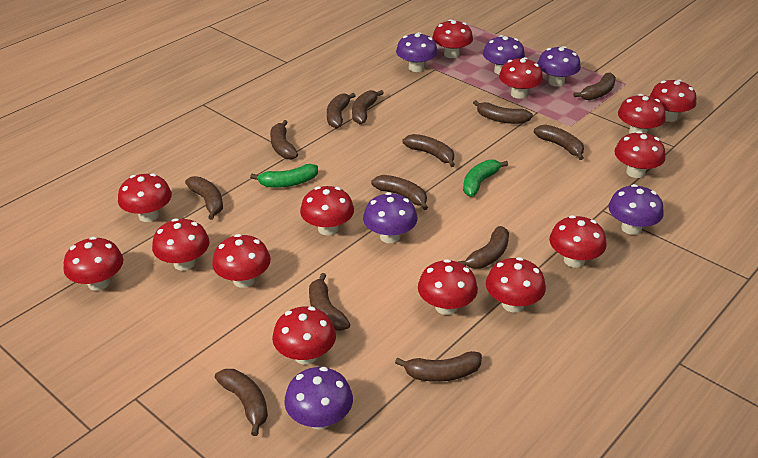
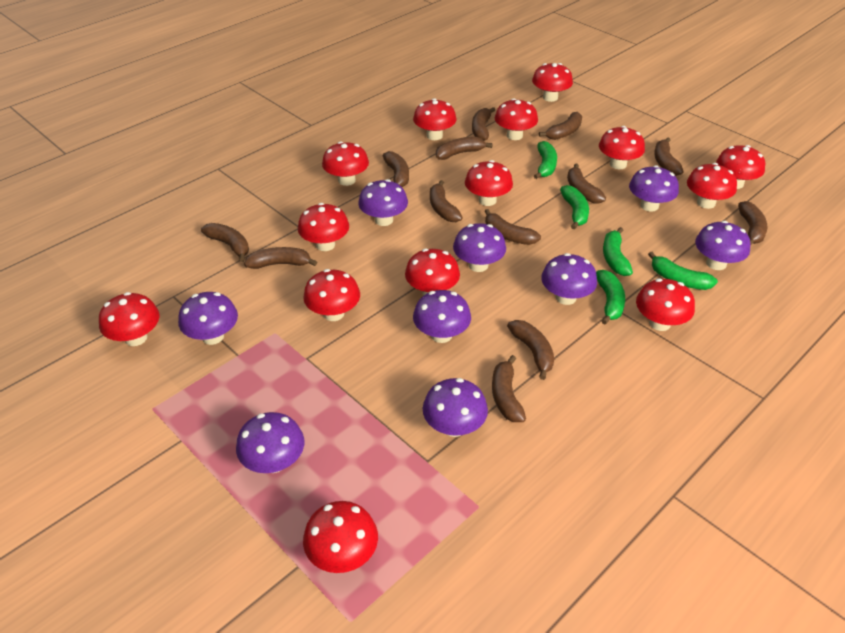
green banana: 2 -> 5
purple mushroom: 6 -> 9

